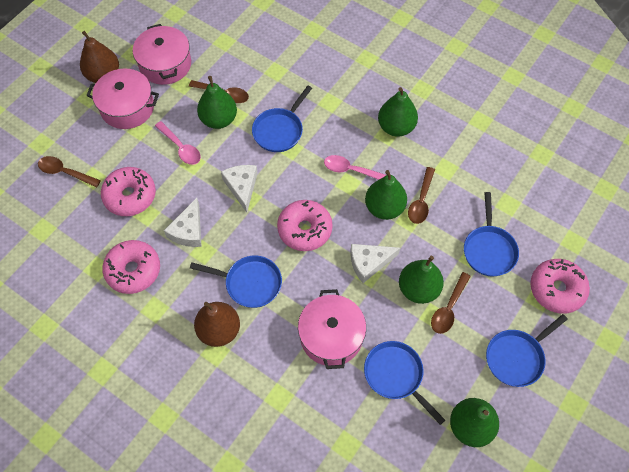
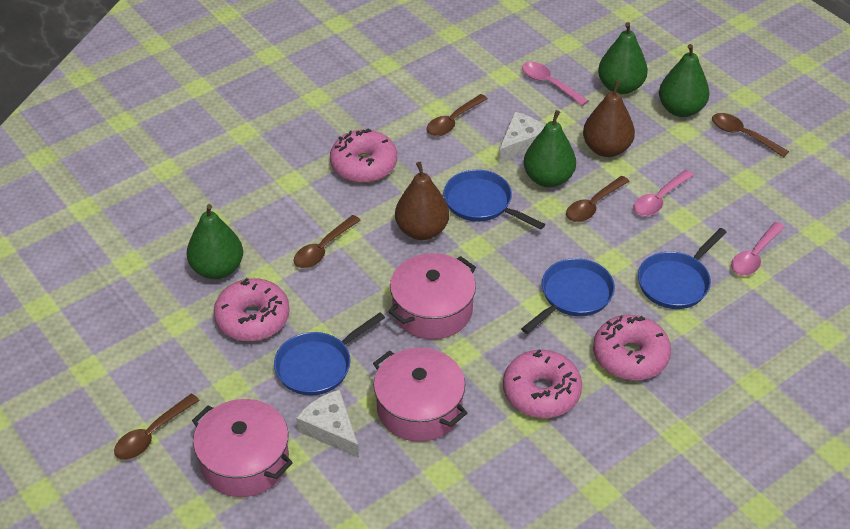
blue pan: 5 -> 4
brown spoon: 4 -> 5
green pear: 5 -> 4
pink spoon: 2 -> 3
white cheese: 3 -> 2

